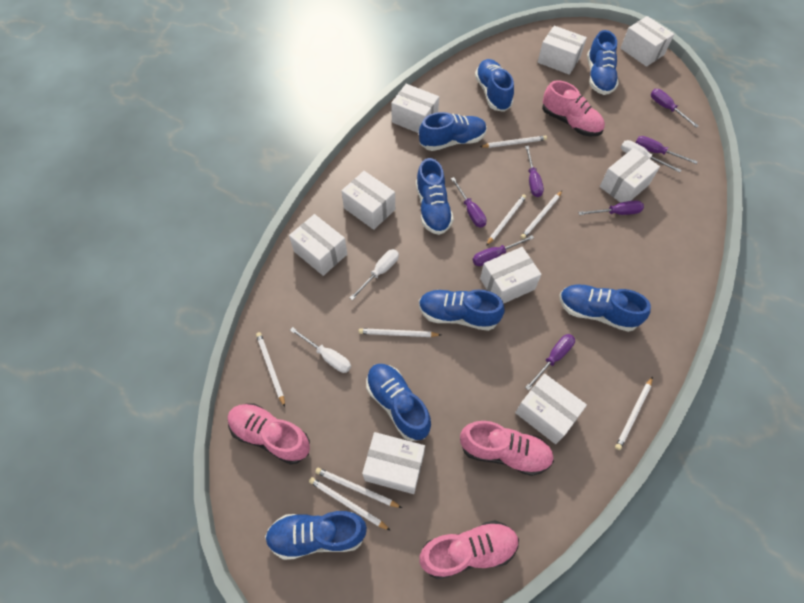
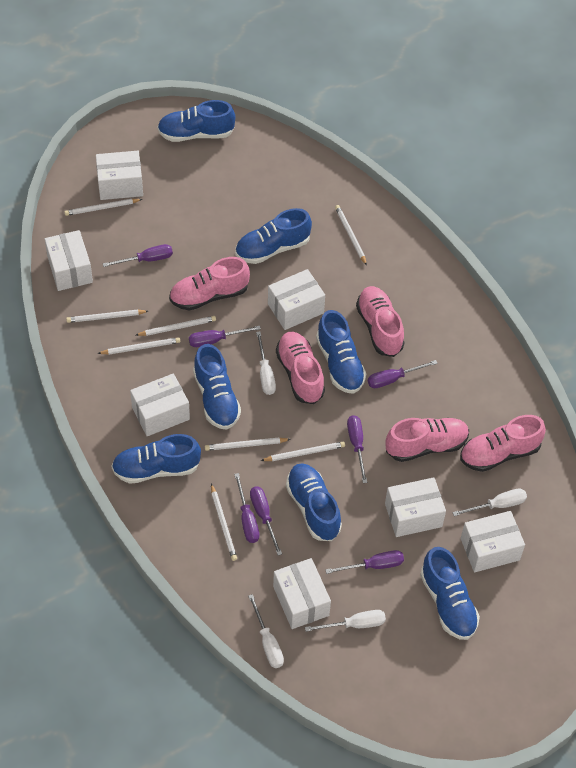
blue shoe: 8 -> 7
pink shoe: 4 -> 5
white box: 9 -> 7
white screwdriver: 3 -> 4

